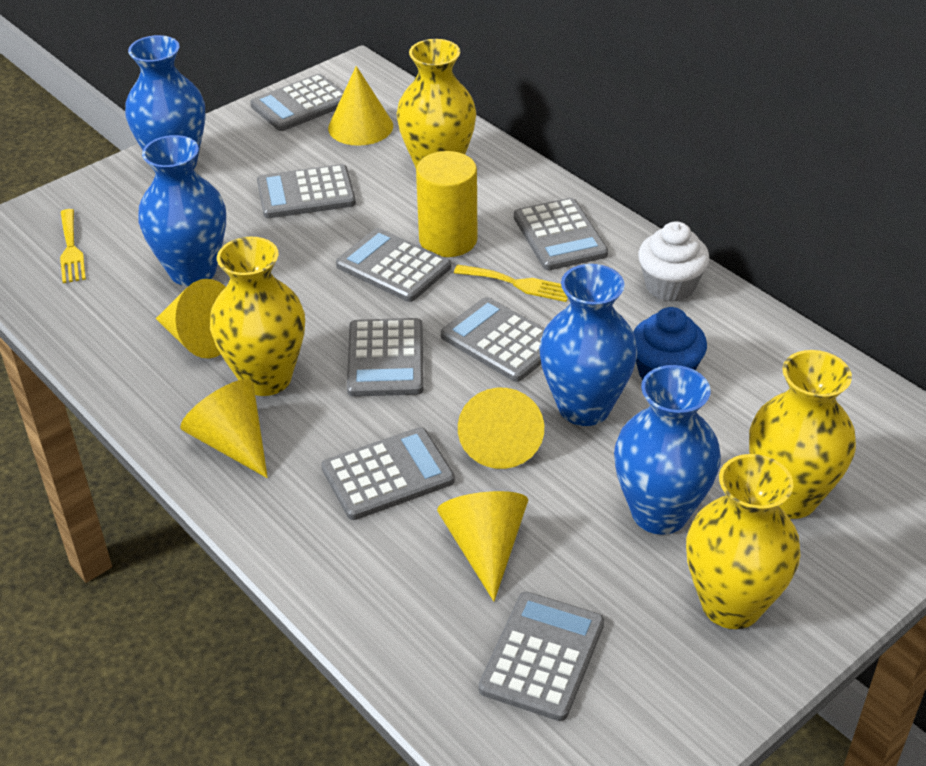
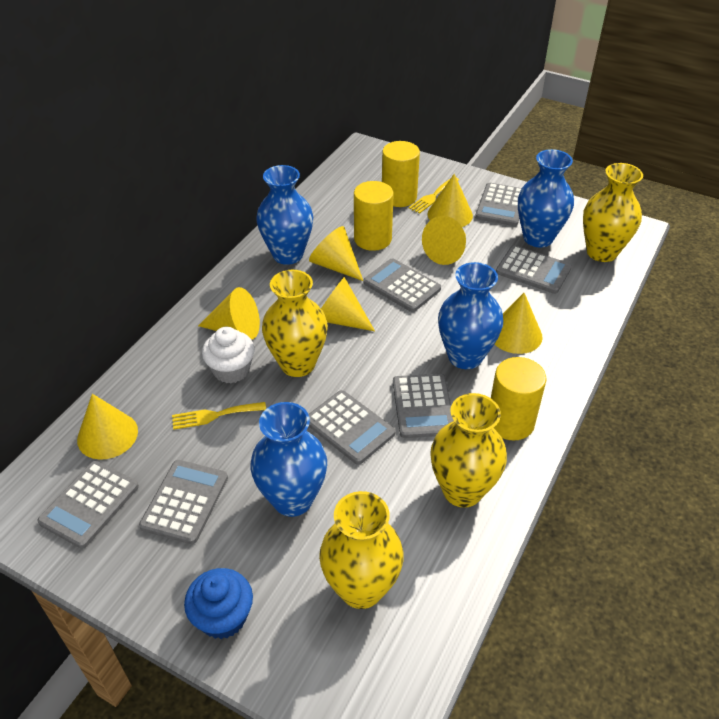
grey calculator: 8 -> 7
yellow cone: 5 -> 7
yellow cylinder: 1 -> 3

